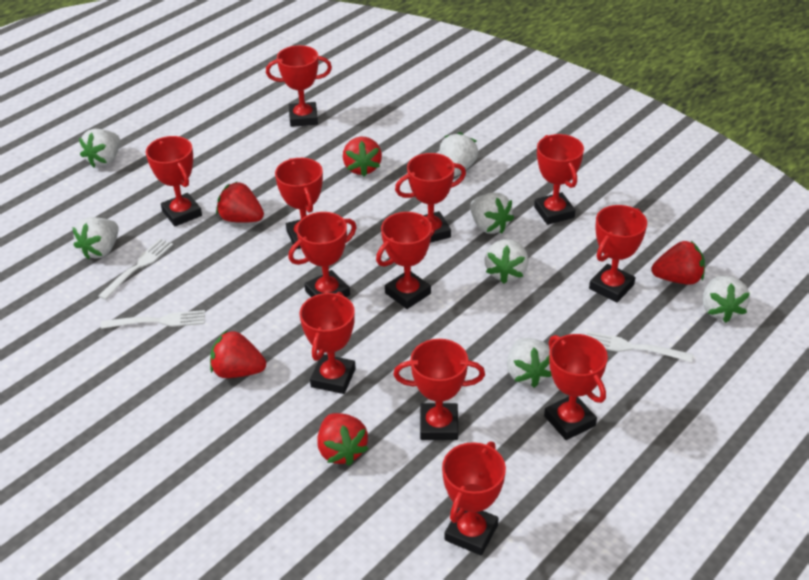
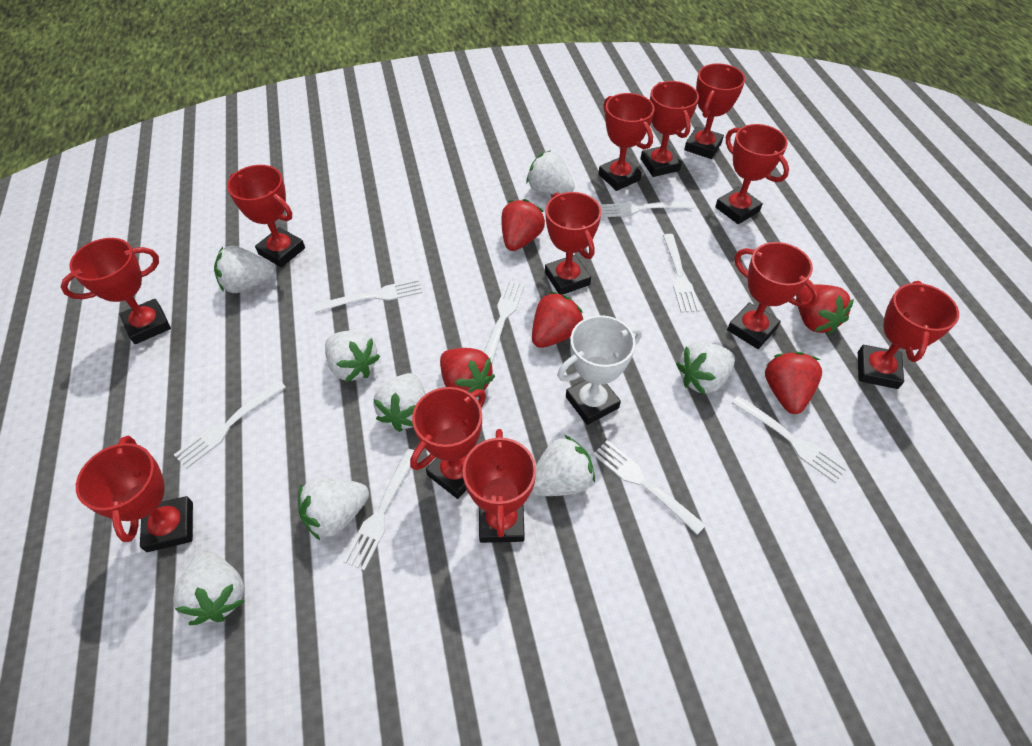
white fork: 3 -> 8
white strawberry: 7 -> 8
white trophy: 0 -> 1

